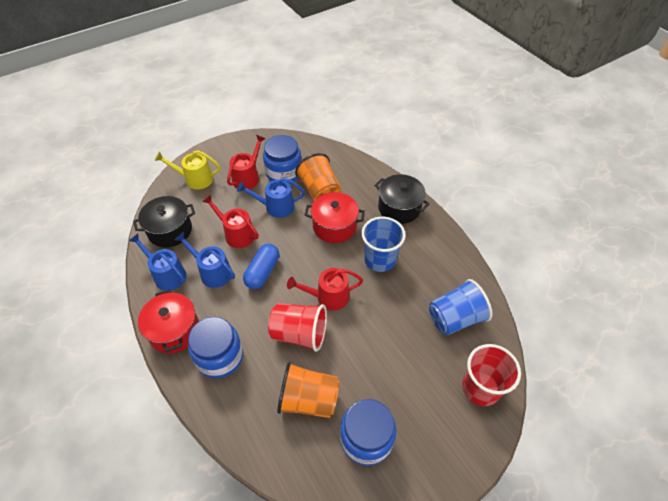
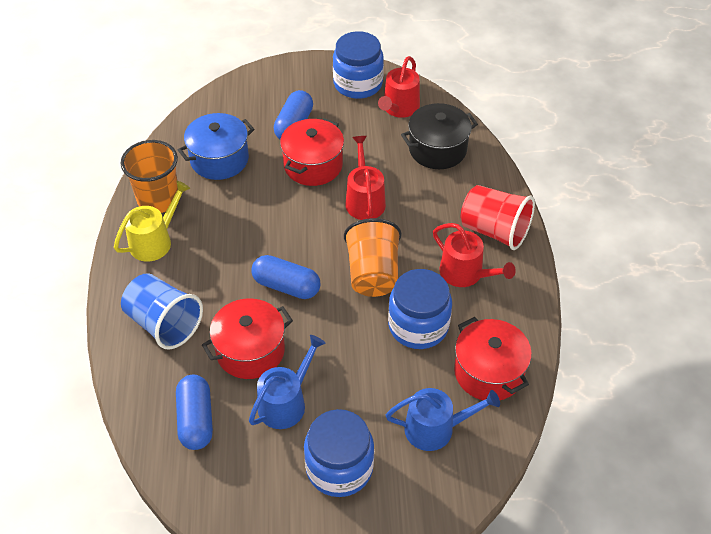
black pot: 2 -> 1
blue capsule: 1 -> 3
blue cup: 2 -> 1
blue pot: 0 -> 1
blue watering can: 3 -> 2
red cup: 2 -> 1
red pot: 2 -> 3

